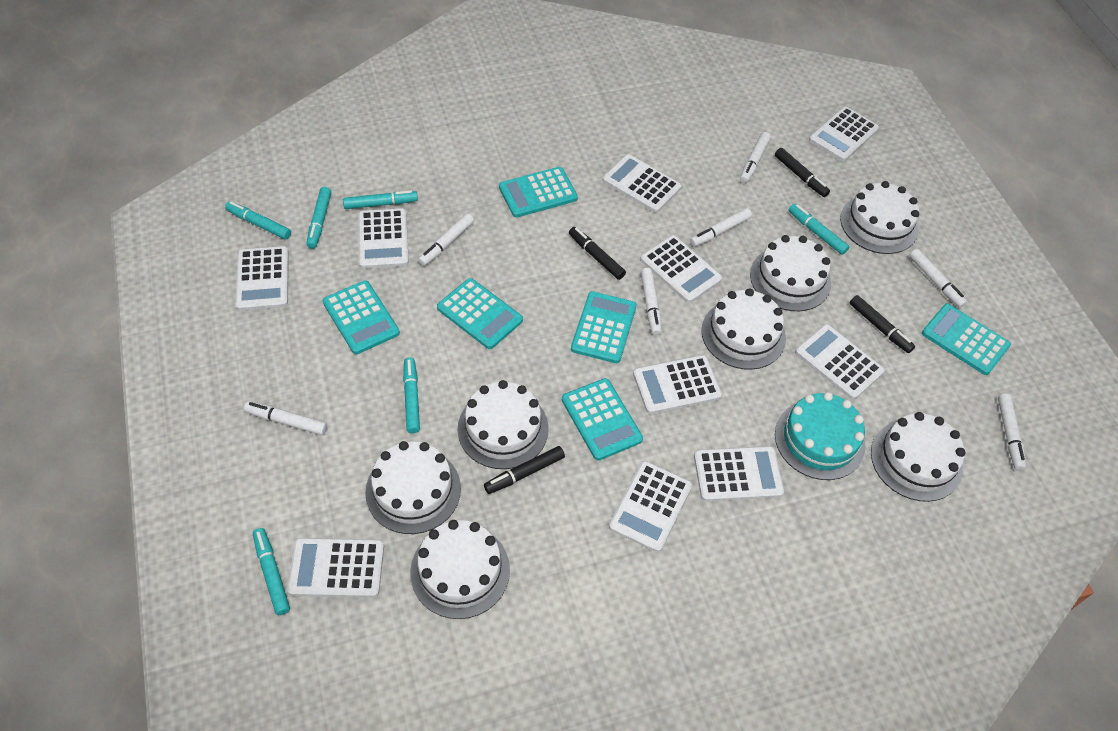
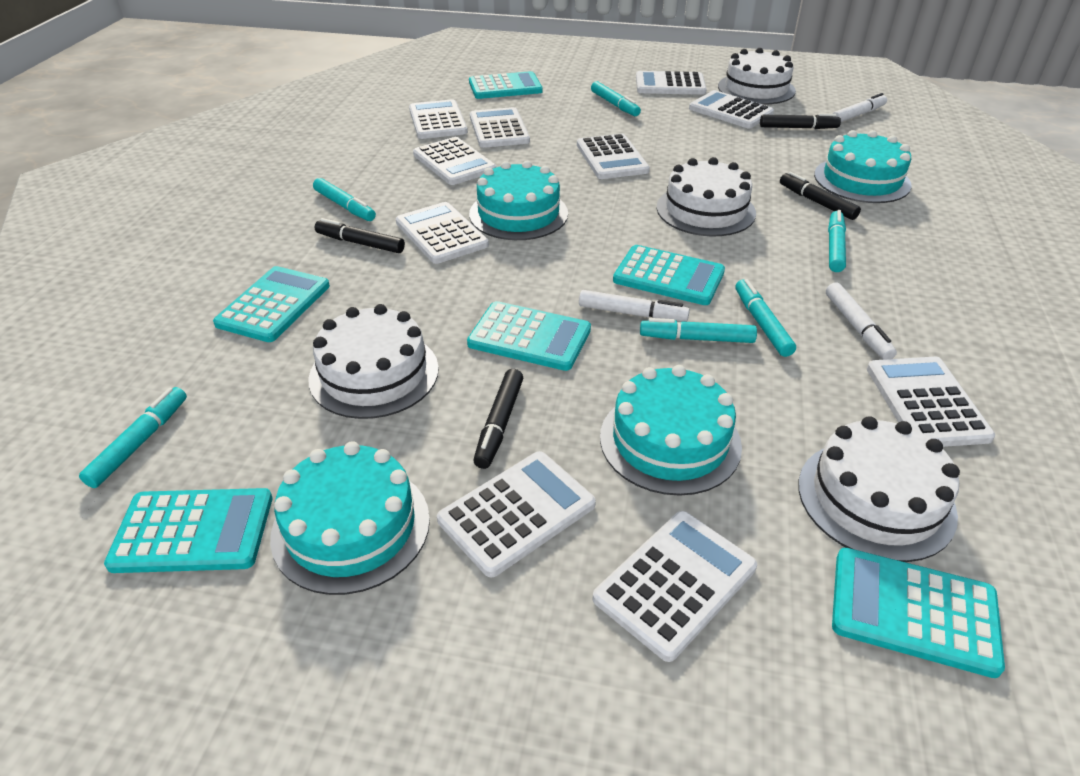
turquoise cake: 1 -> 4
white cake: 7 -> 4
white marker: 7 -> 3

